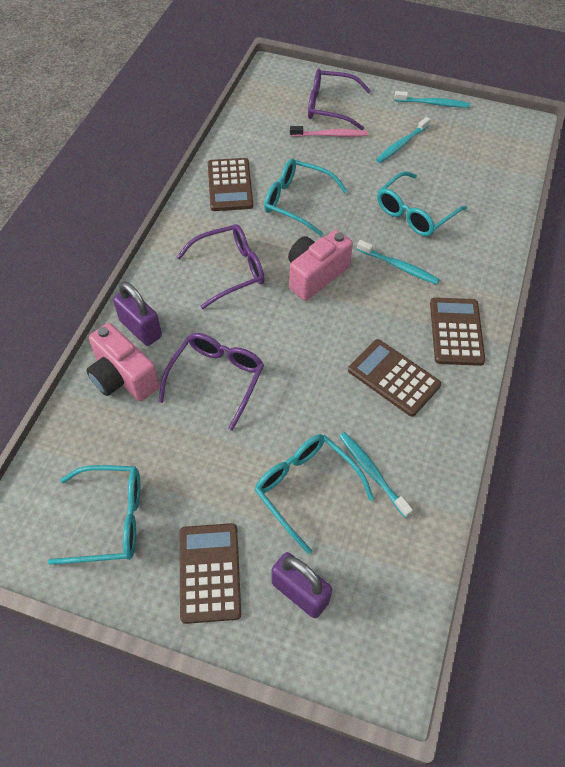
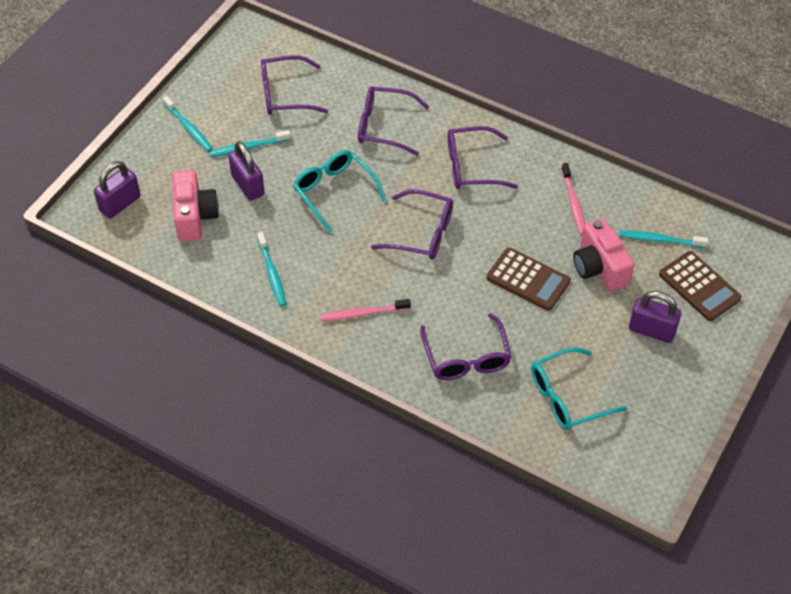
brown calculator: 4 -> 2
pink toothbrush: 1 -> 2
purple glasses: 3 -> 5
purple padlock: 2 -> 3
turquoise glasses: 4 -> 2

